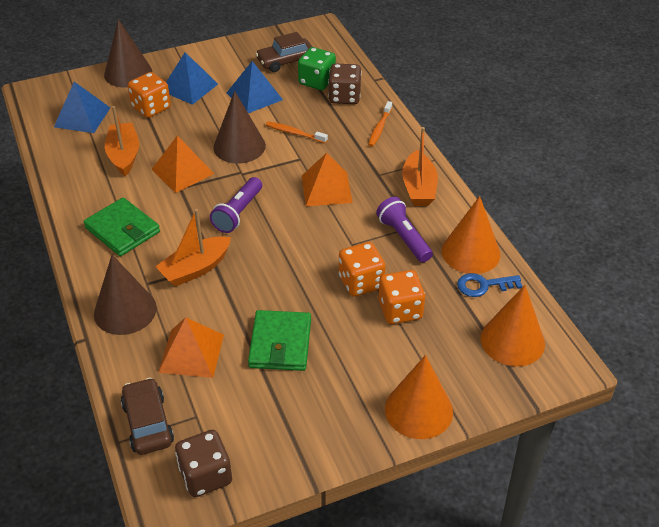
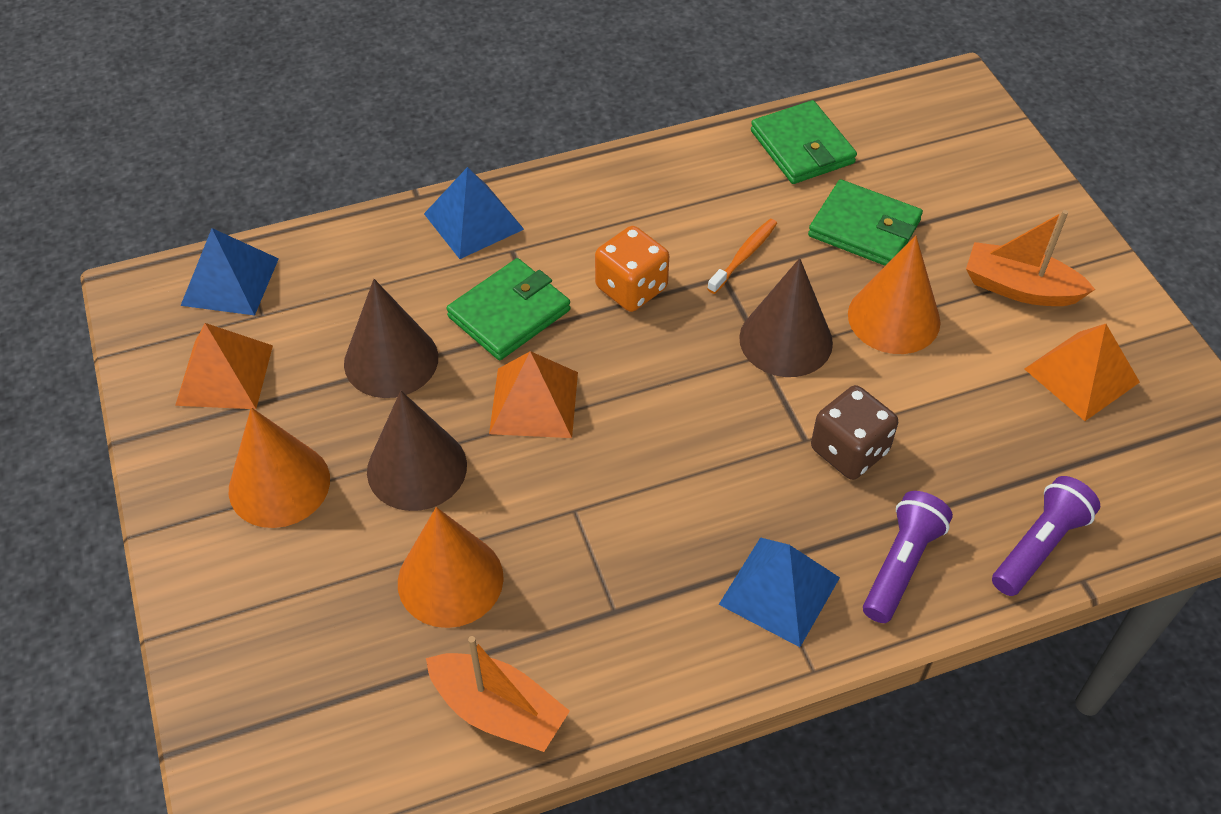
blue key: 1 -> 0
brown car: 2 -> 0
brown dice: 2 -> 1
green dice: 1 -> 0
green wallet: 2 -> 3
orange boat: 3 -> 2
orange dice: 3 -> 1
orange toothbrush: 2 -> 1

